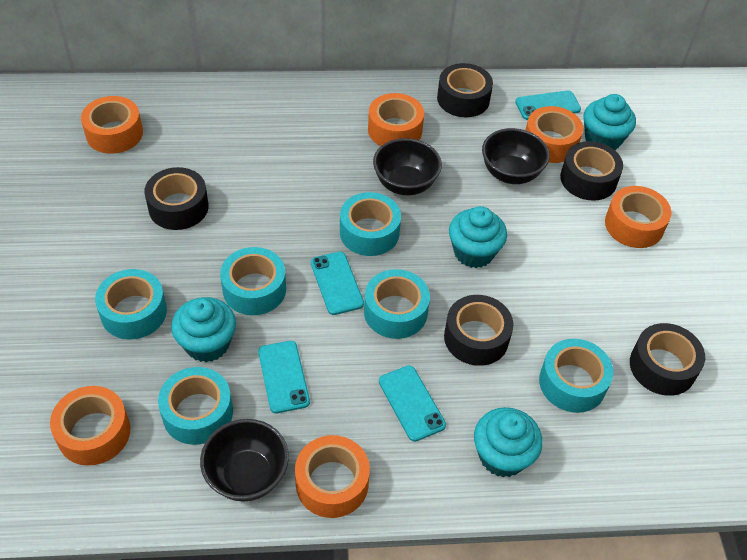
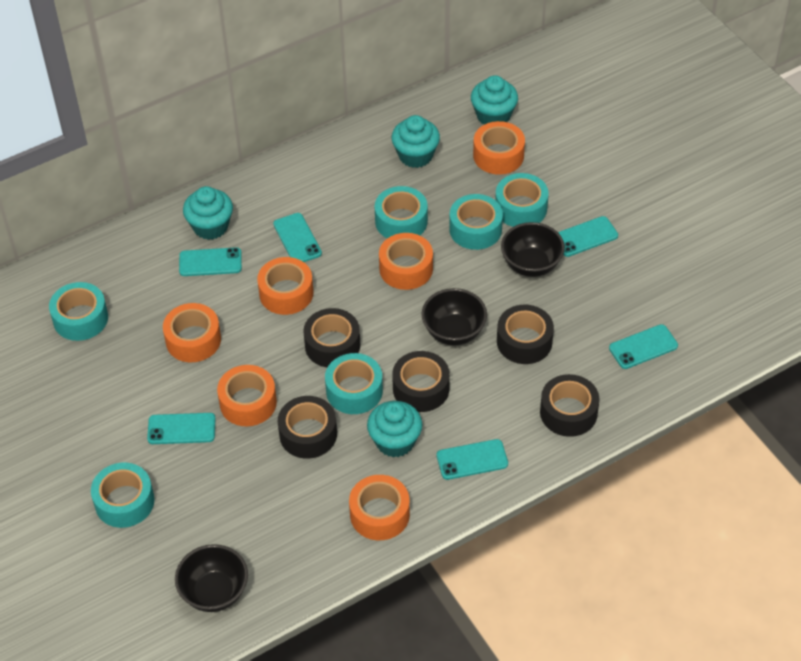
turquoise phone: 4 -> 6

